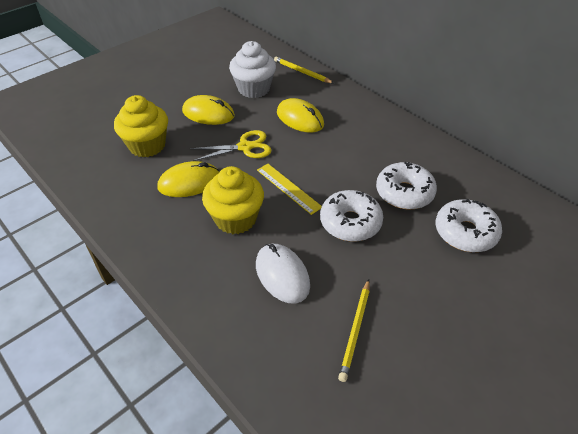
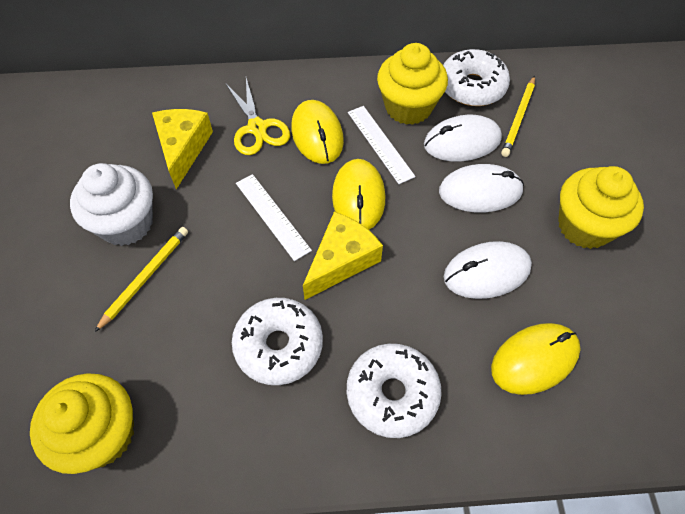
white mouse: 1 -> 3
white ruler: 0 -> 2
yellow cheese: 0 -> 2
yellow cupcake: 2 -> 3
yellow ruler: 1 -> 0

